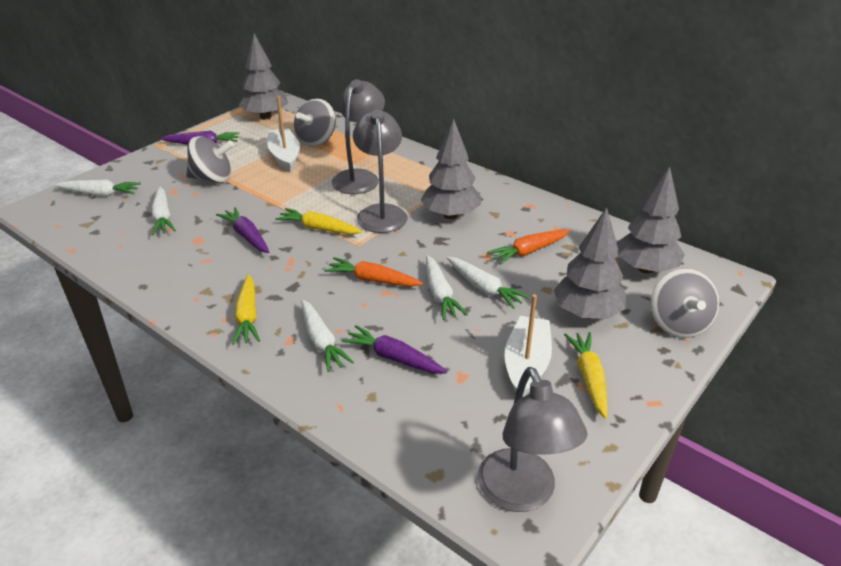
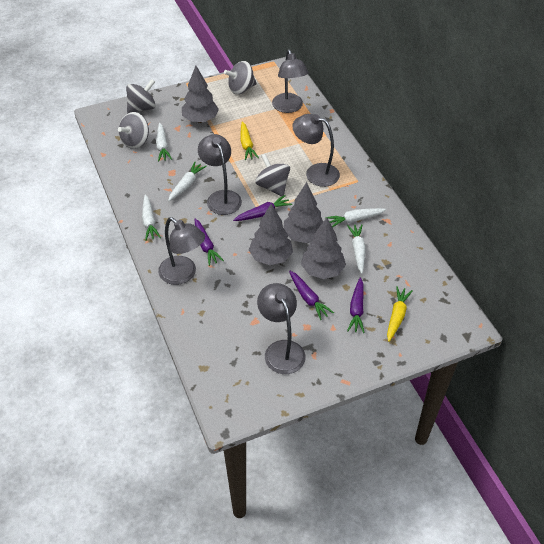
grey lamp: 3 -> 5
grey spinning top: 3 -> 4
orange carrot: 2 -> 0
purple carrot: 3 -> 4
white boat: 2 -> 0
yellow carrot: 3 -> 2

